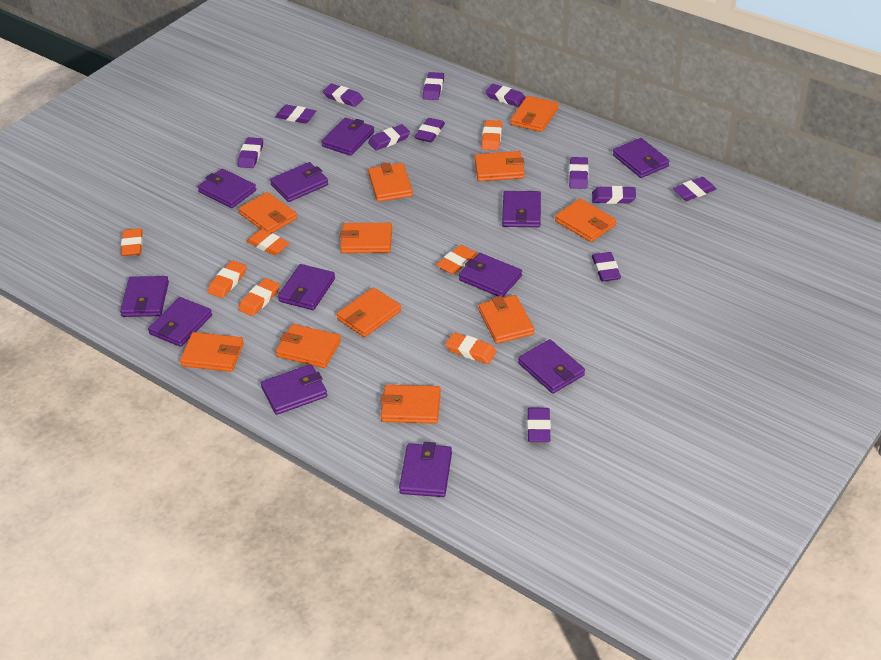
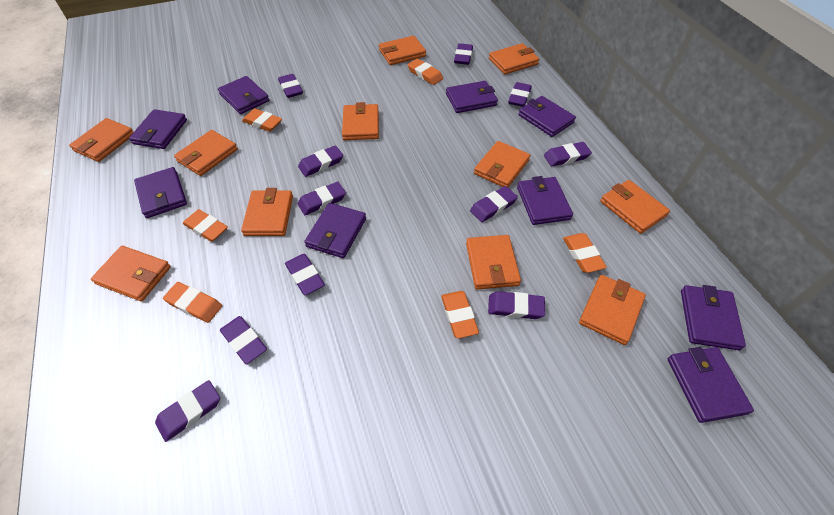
orange eraser: 7 -> 6
purple eraser: 12 -> 11
purple wallet: 12 -> 9

